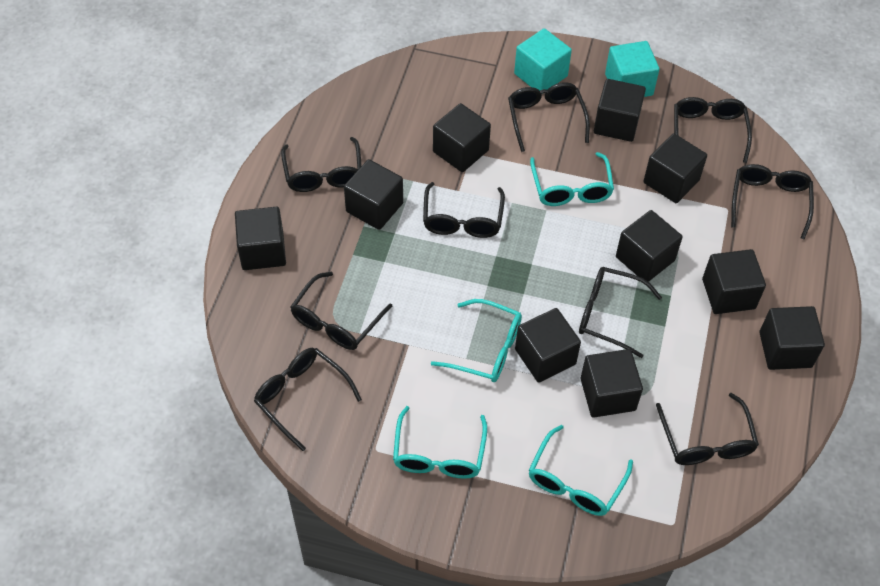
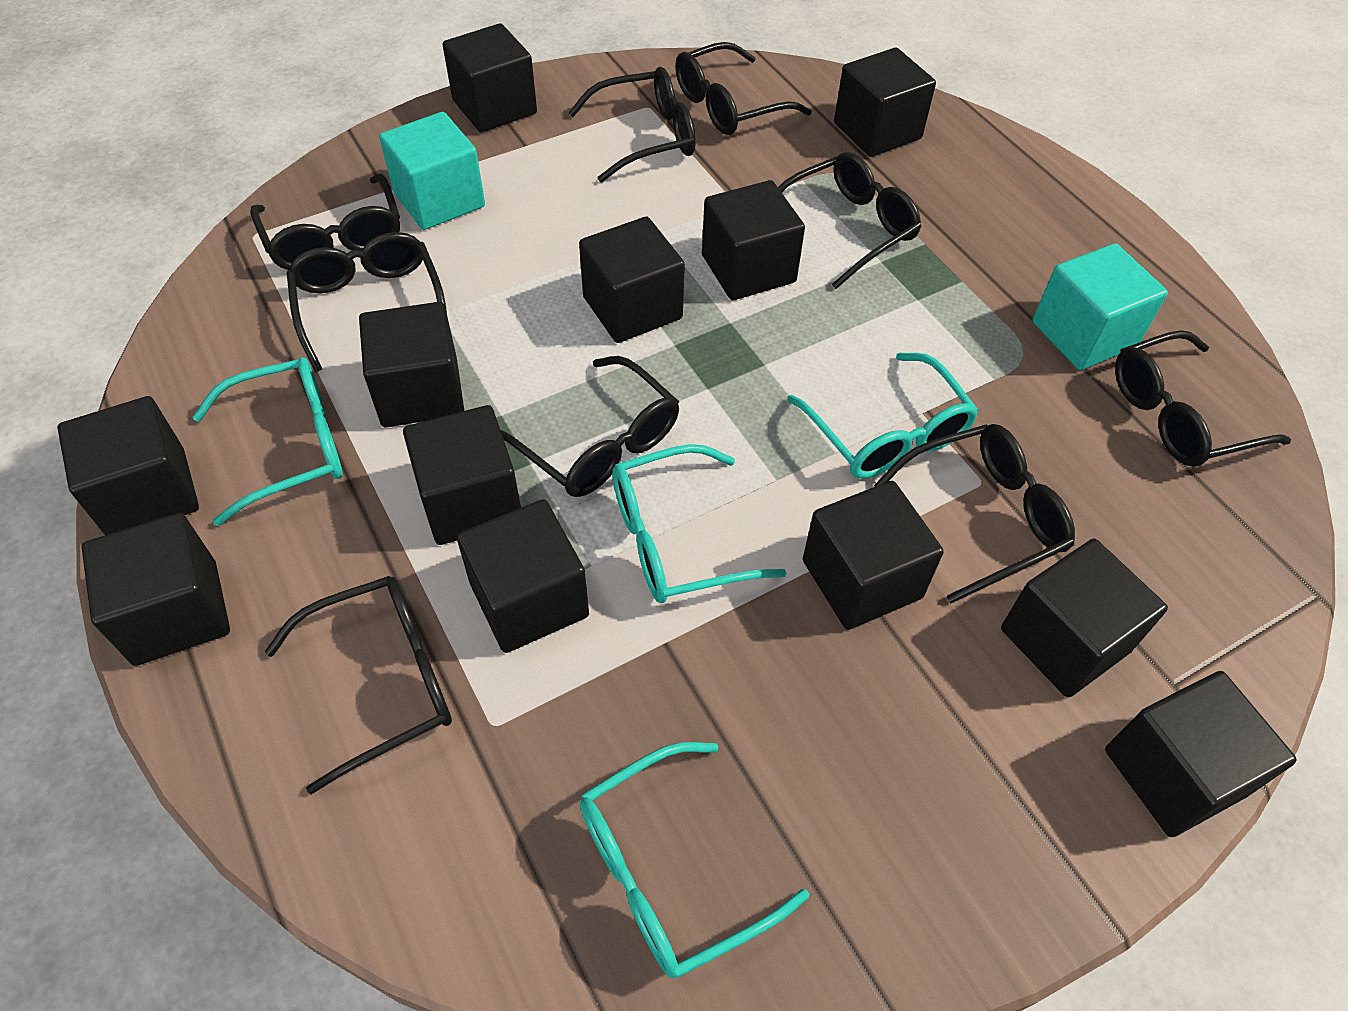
black cube: 10 -> 12

